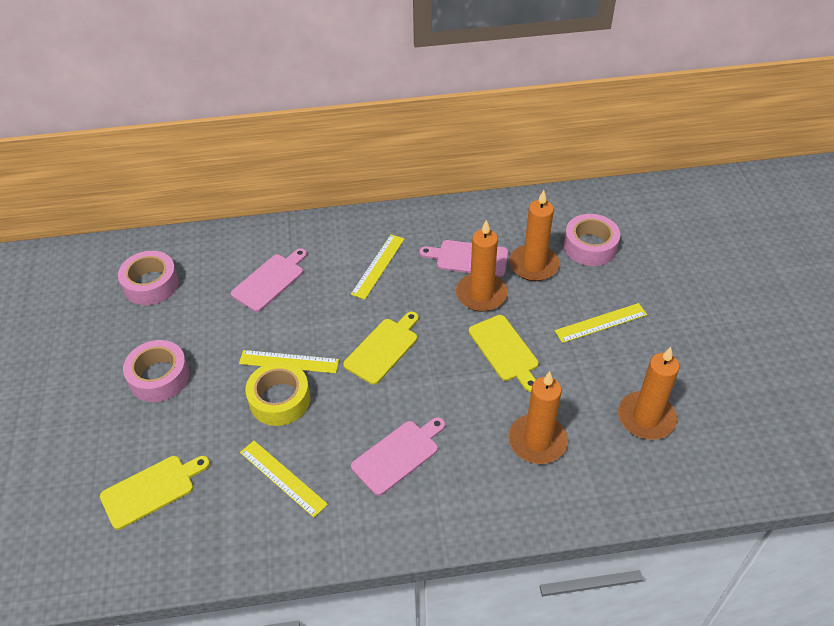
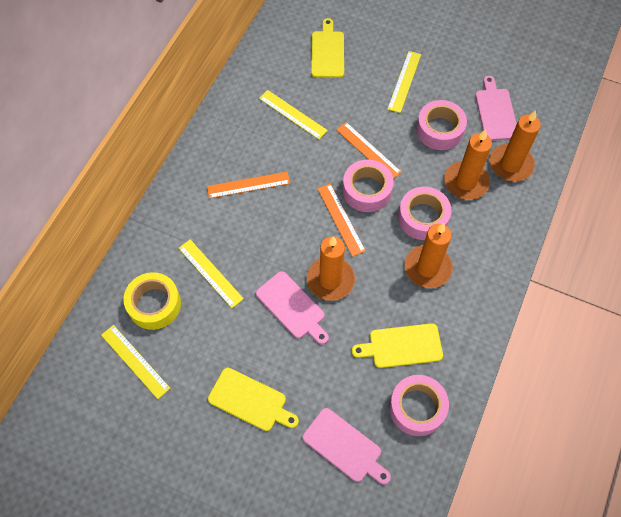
orange ruler: 0 -> 3
pink tape: 3 -> 4

